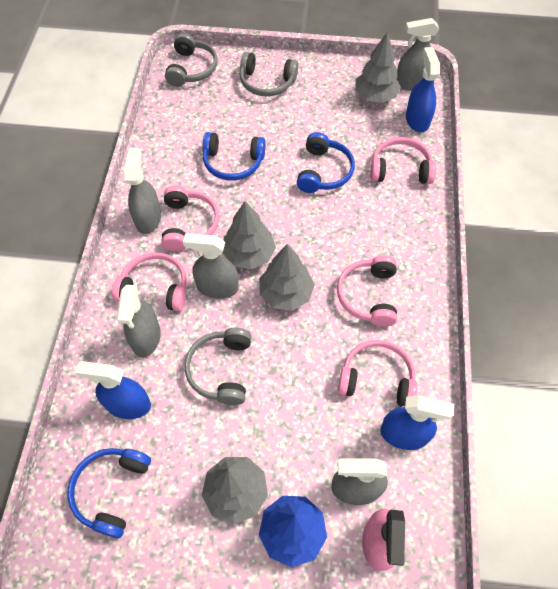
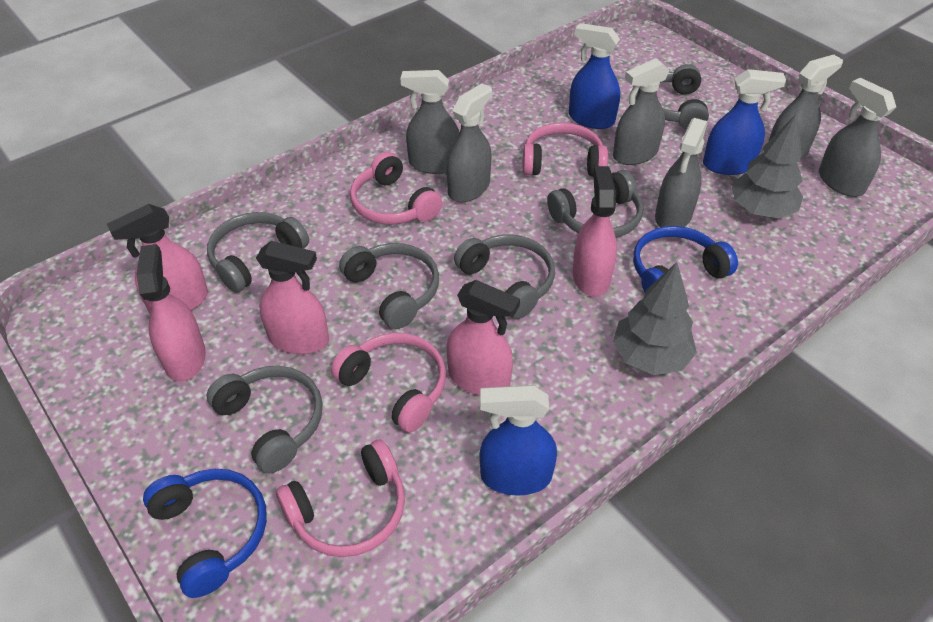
blue headphones: 3 -> 2
blue tree: 1 -> 0
grey headphones: 3 -> 6
grey spray bottle: 5 -> 6
grey tree: 4 -> 2
pink headphones: 5 -> 4
pink spray bottle: 1 -> 5

